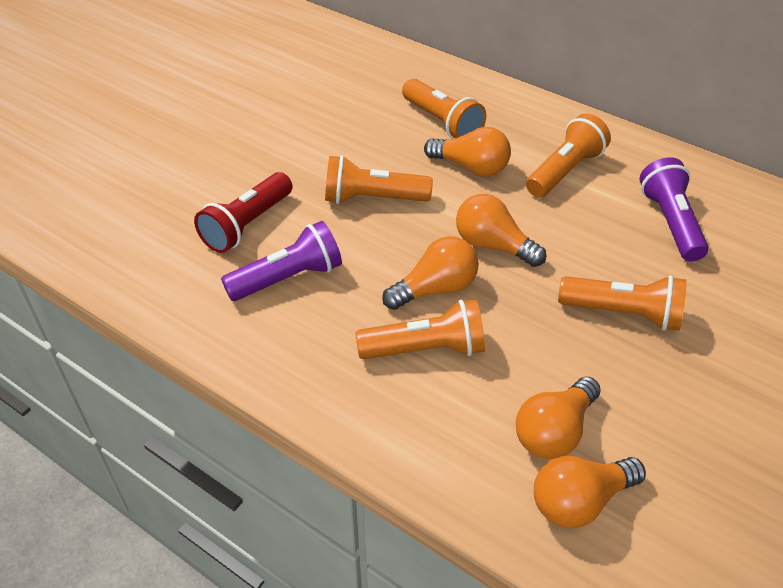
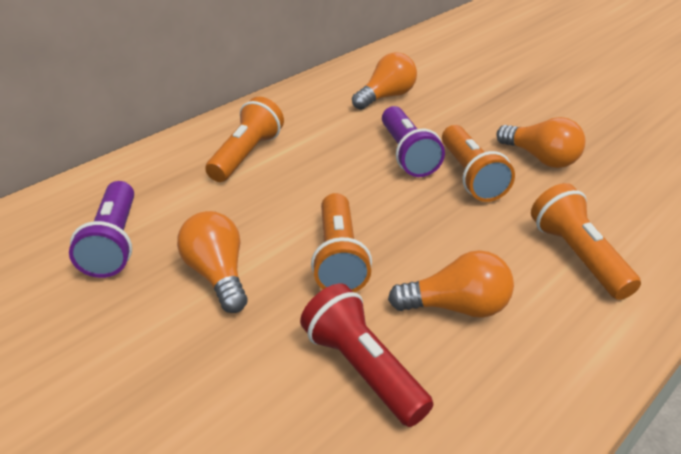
orange flashlight: 5 -> 4
orange light bulb: 5 -> 4

